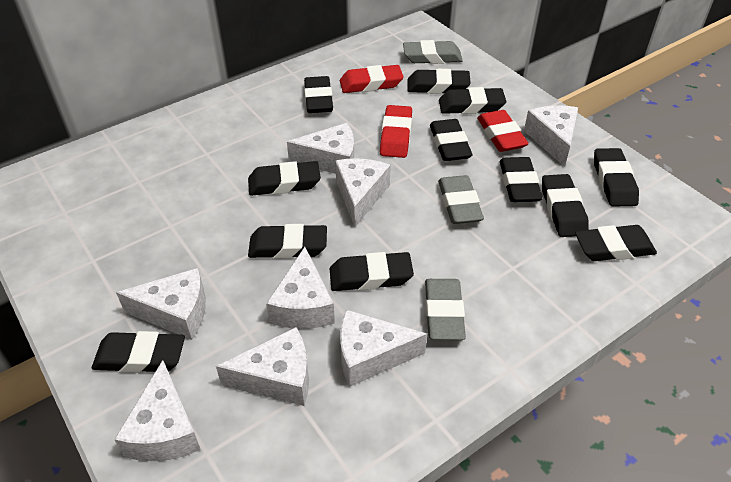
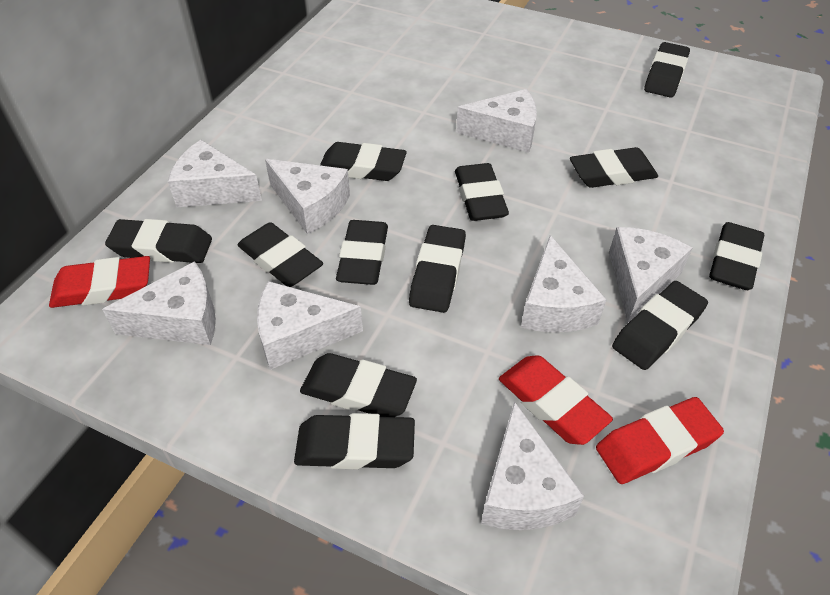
grey eraser: 3 -> 0

